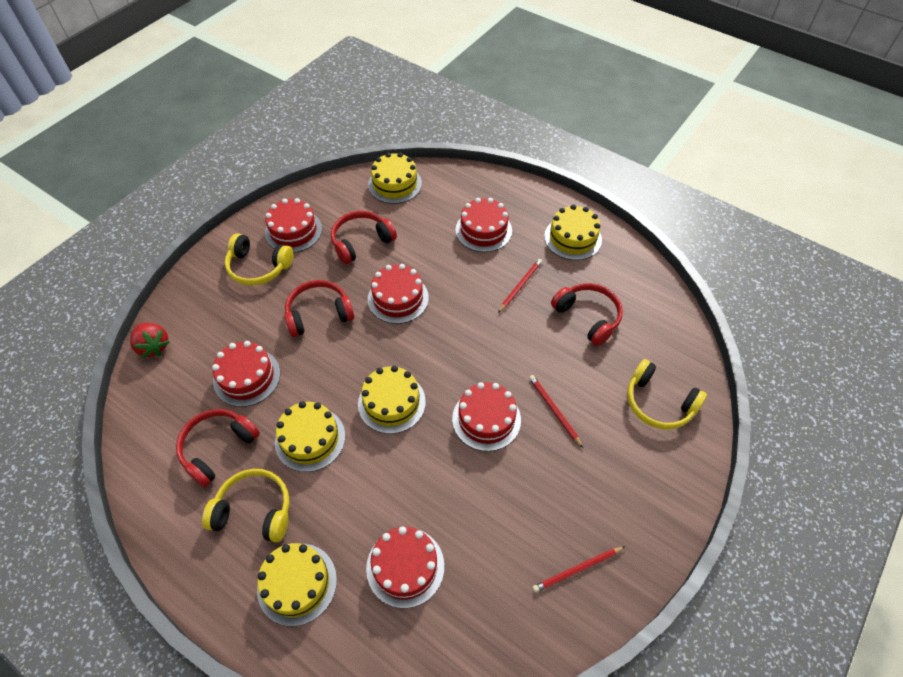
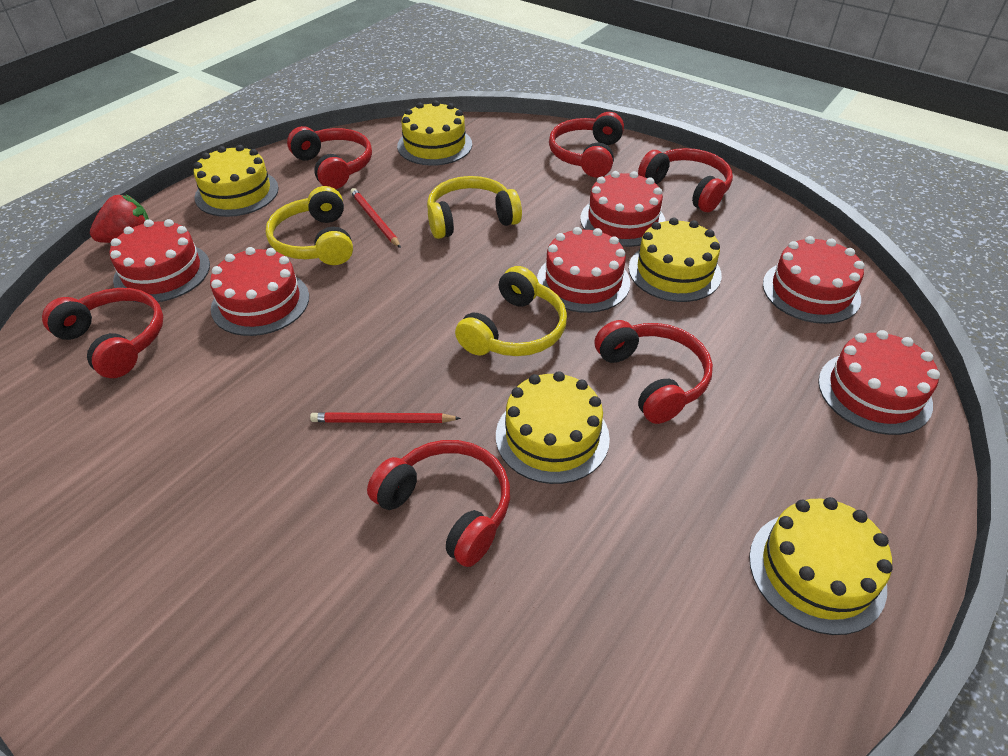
red headphones: 4 -> 6
red pencil: 3 -> 2

